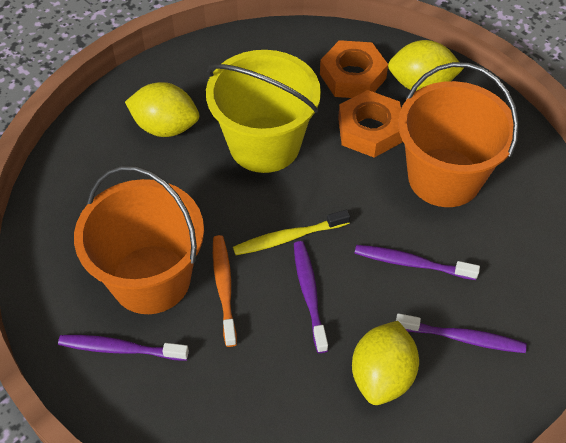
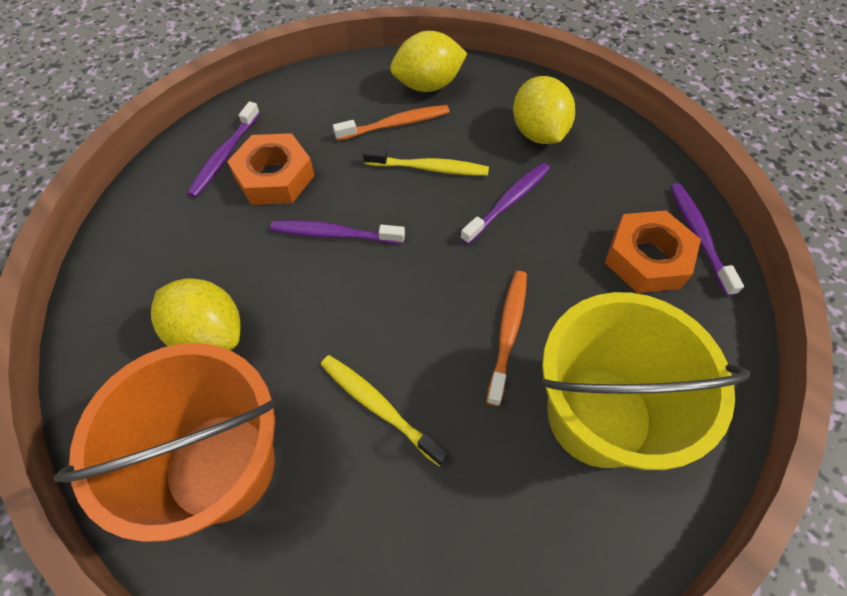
orange bucket: 2 -> 1
orange toothbrush: 1 -> 2
yellow toothbrush: 1 -> 2

